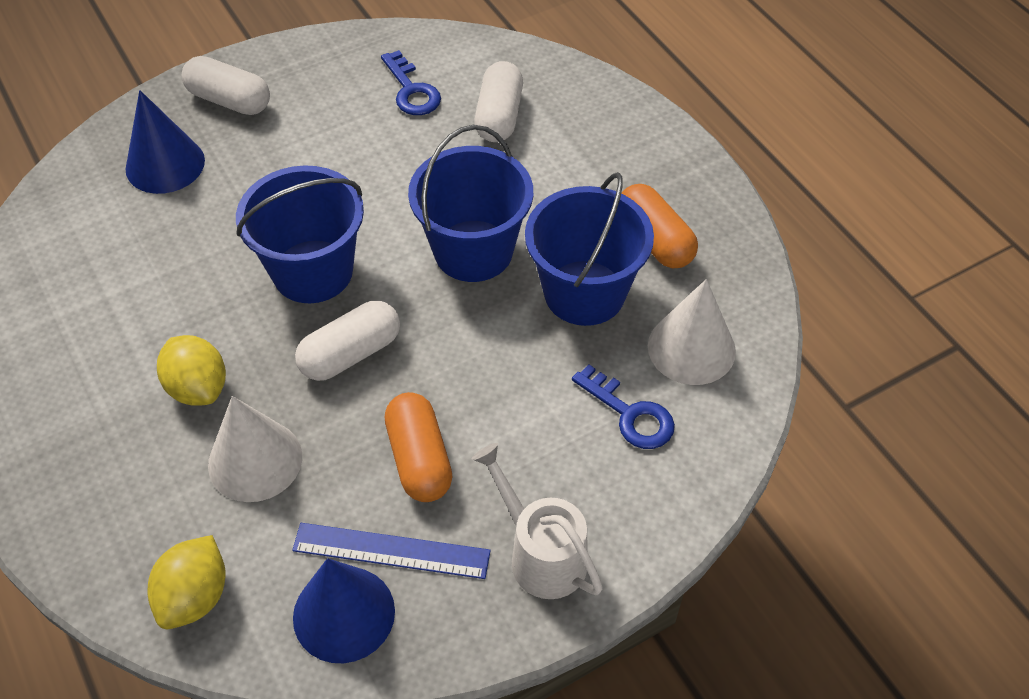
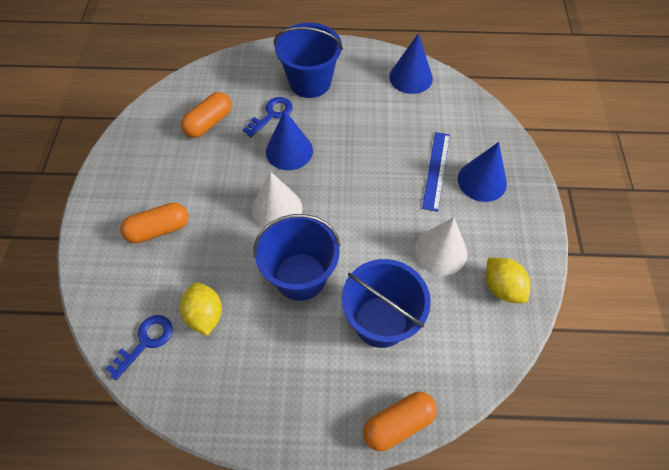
blue cone: 2 -> 3
orange capsule: 2 -> 3
white capsule: 3 -> 0
white watering can: 1 -> 0

